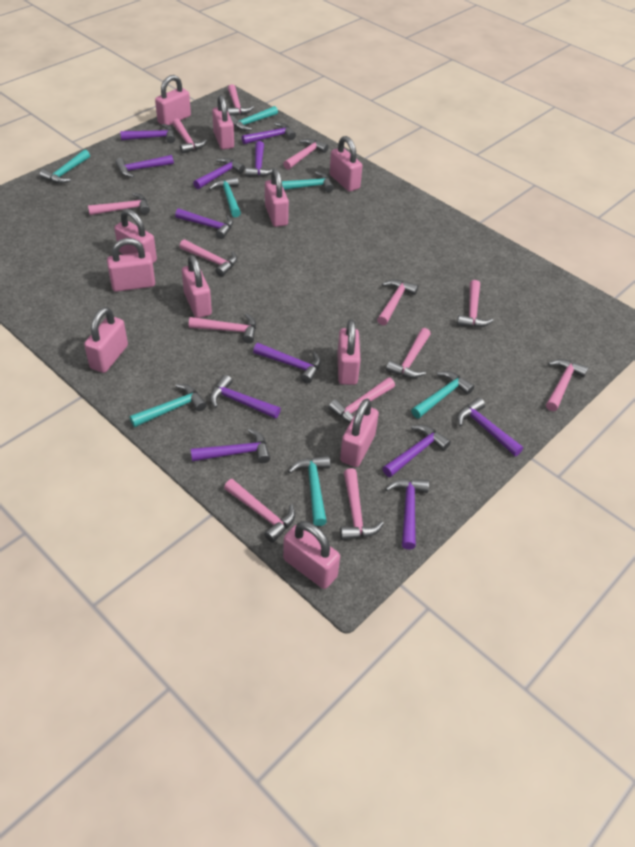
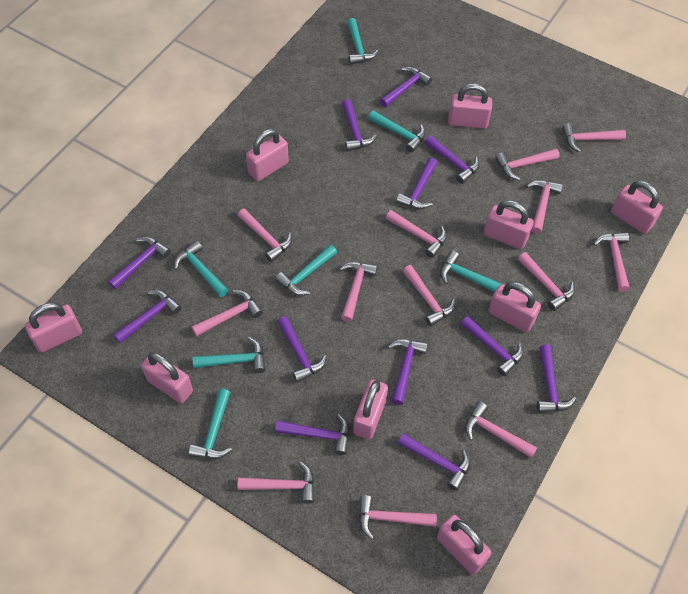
pink padlock: 11 -> 9

